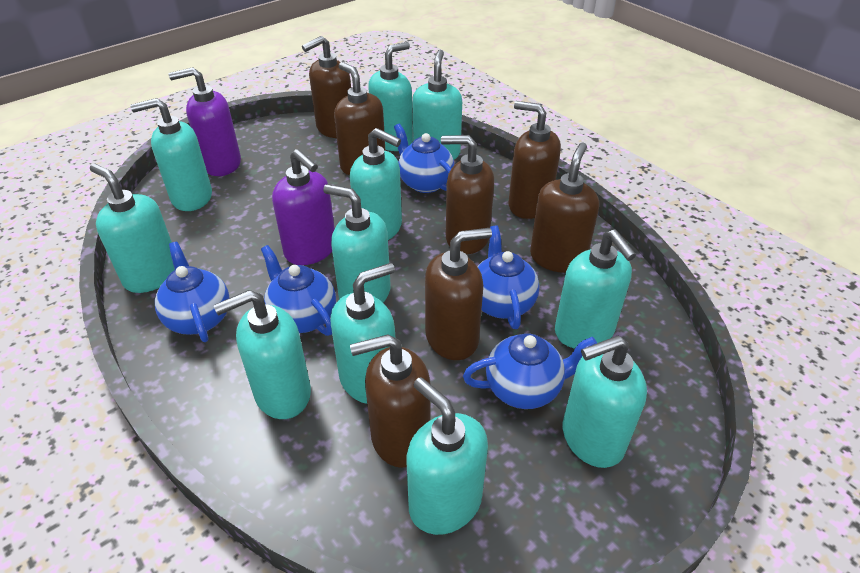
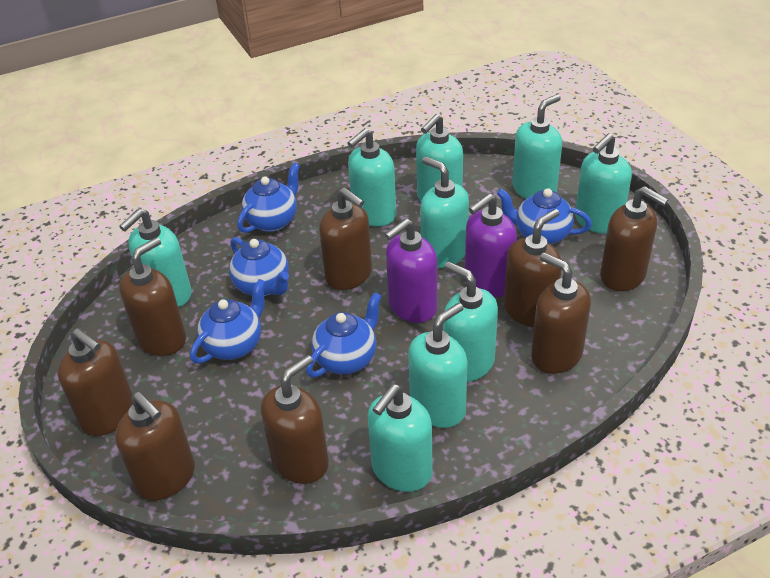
brown soap dispenser: 7 -> 8
turquoise soap dispenser: 11 -> 9

